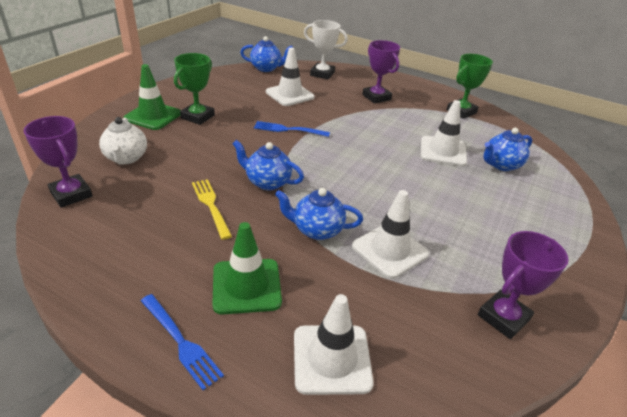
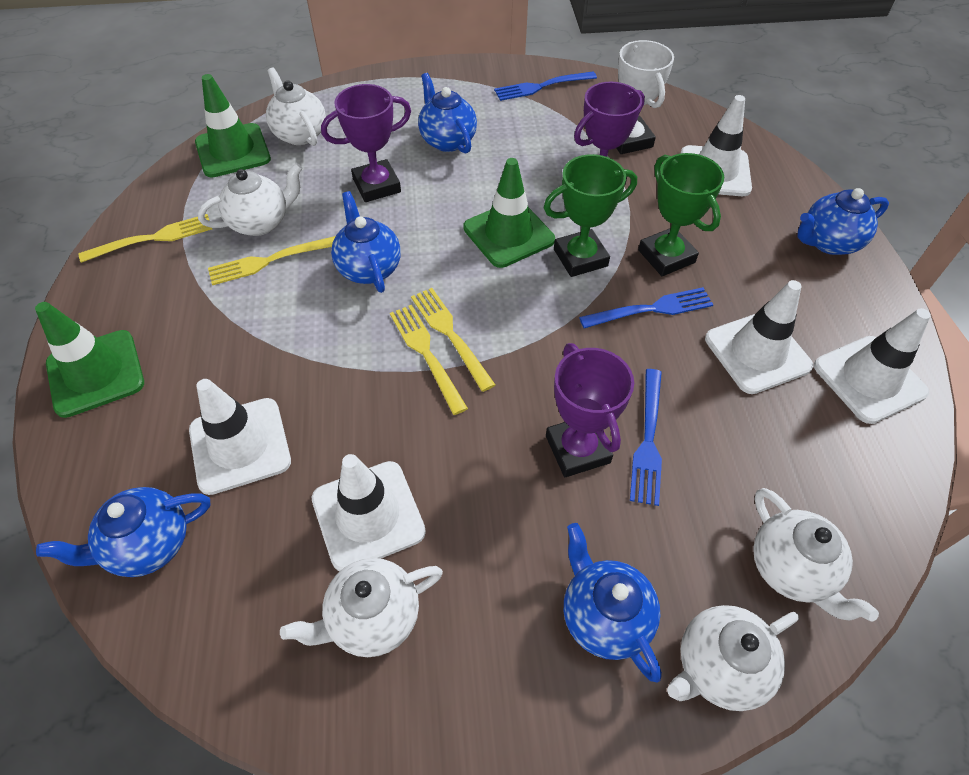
blue fork: 2 -> 3
blue teapot: 4 -> 5
green traffic cone: 2 -> 3
white teapot: 1 -> 5
white traffic cone: 4 -> 5
yellow fork: 1 -> 4

